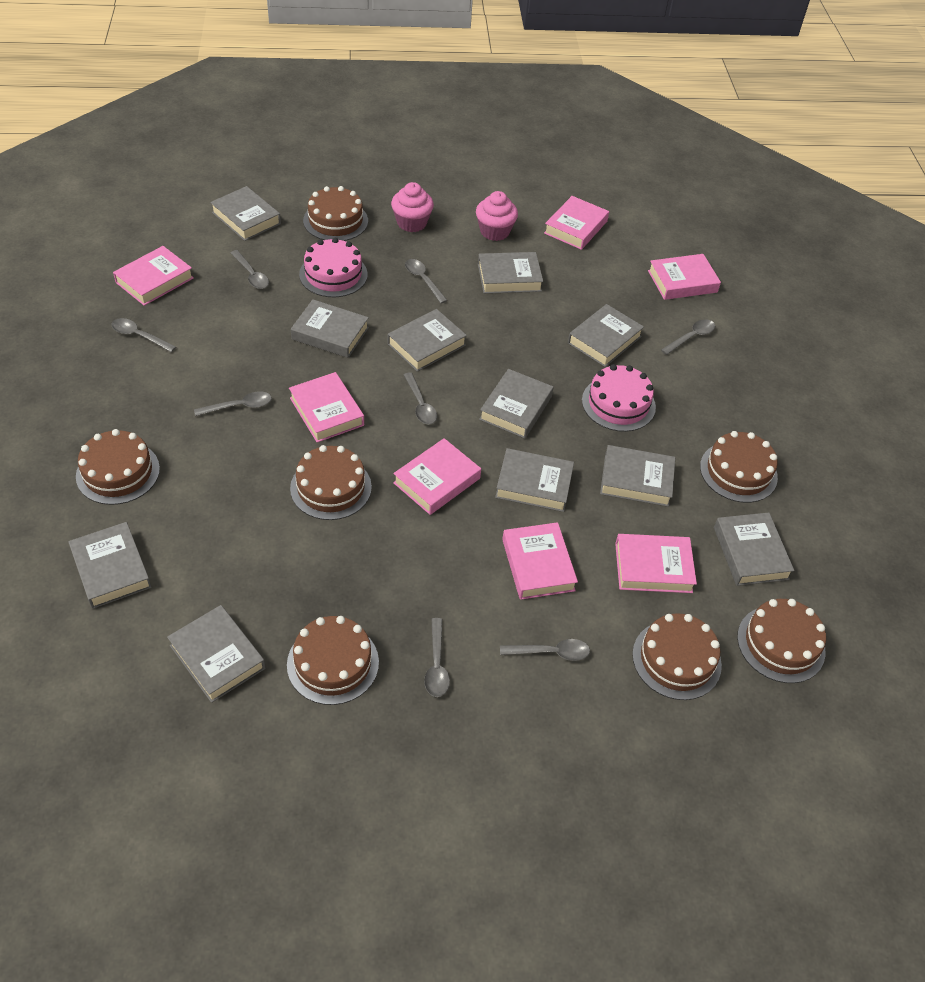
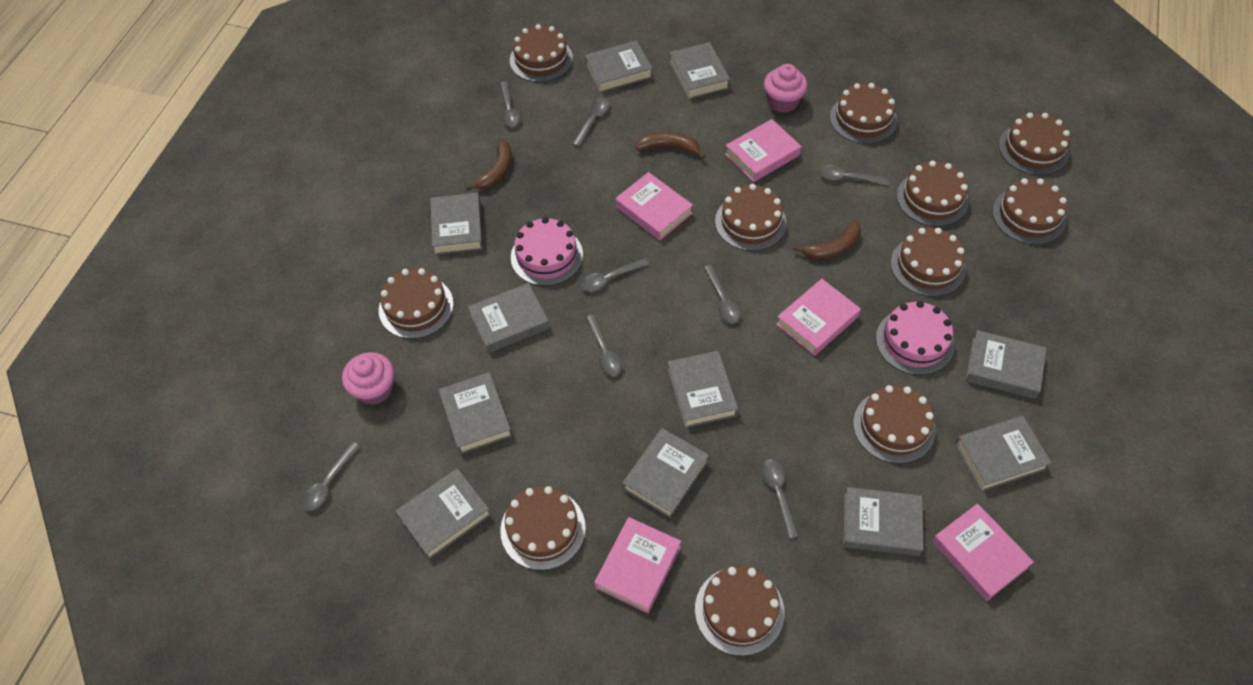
brown banana: 0 -> 3
brown cake: 7 -> 11
pink book: 7 -> 5

